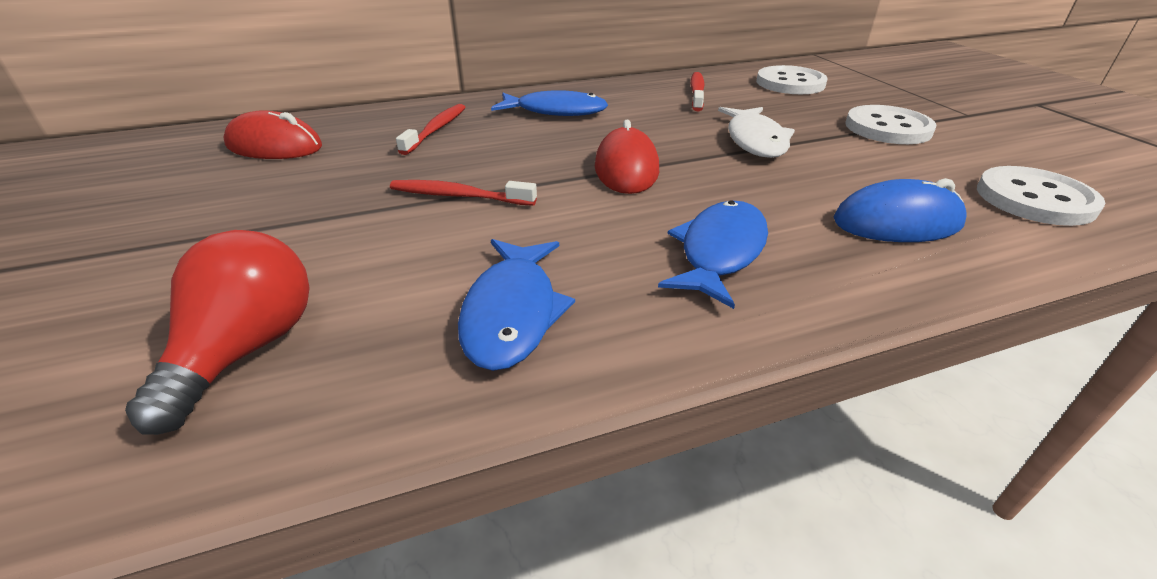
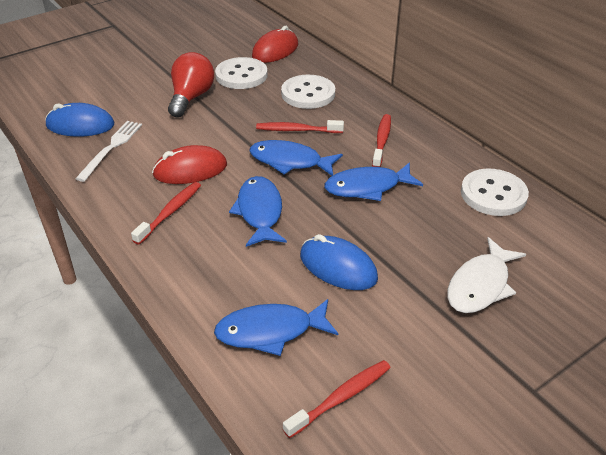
blue fish: 3 -> 4
blue mouse: 1 -> 2
red toothbrush: 3 -> 4
white fork: 0 -> 1

